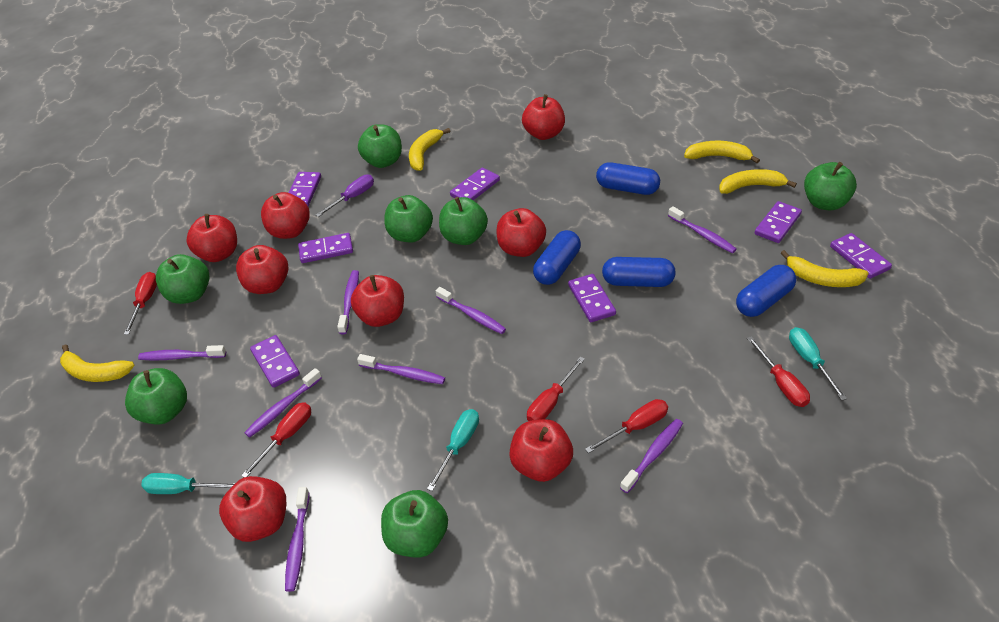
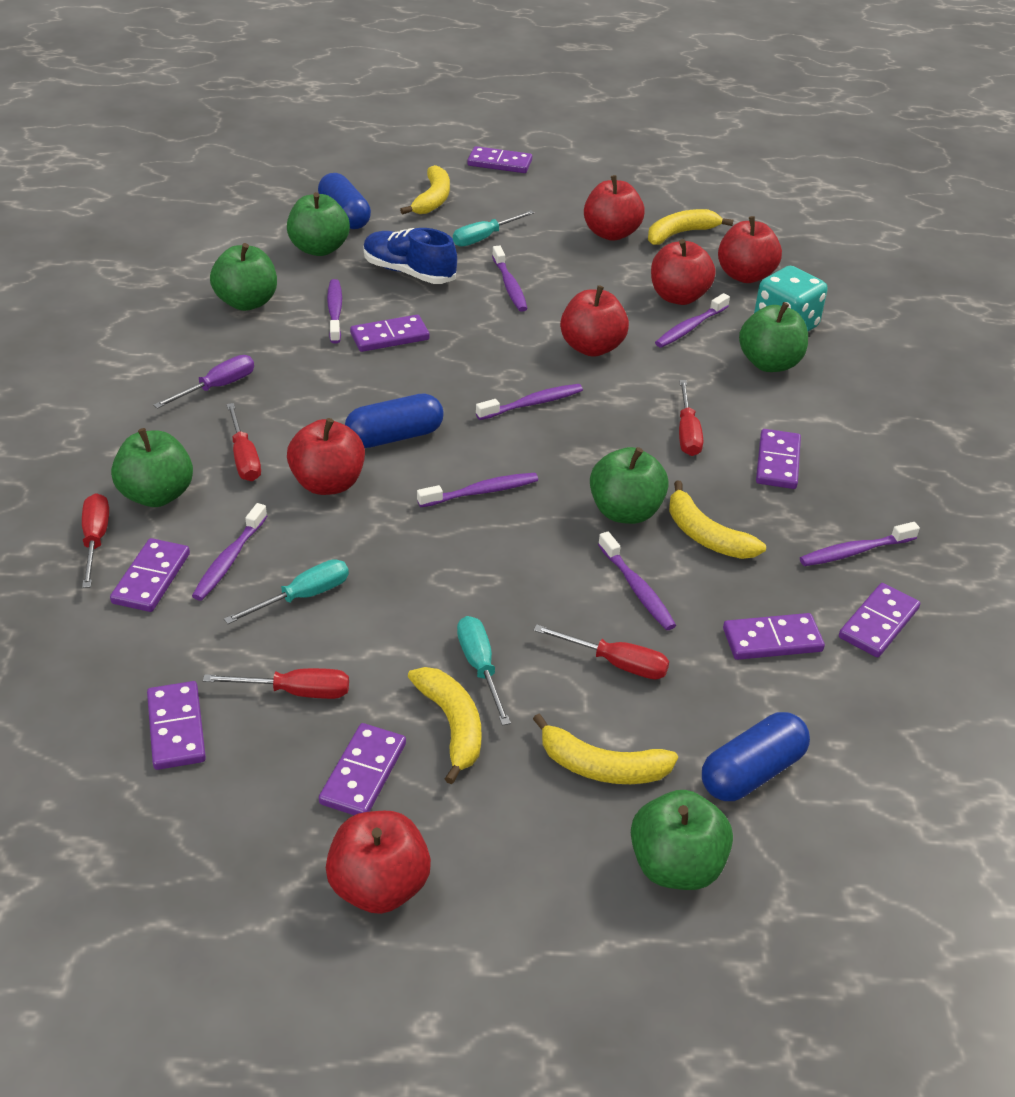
blue capsule: 4 -> 3
blue shoe: 0 -> 1
green apple: 7 -> 6
purple domino: 7 -> 8
red apple: 8 -> 6
turquoise dice: 0 -> 1

